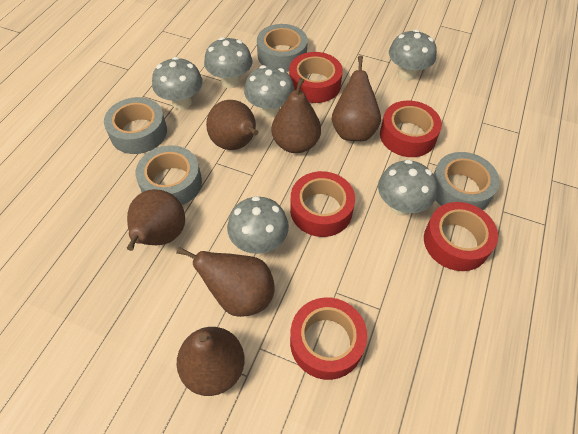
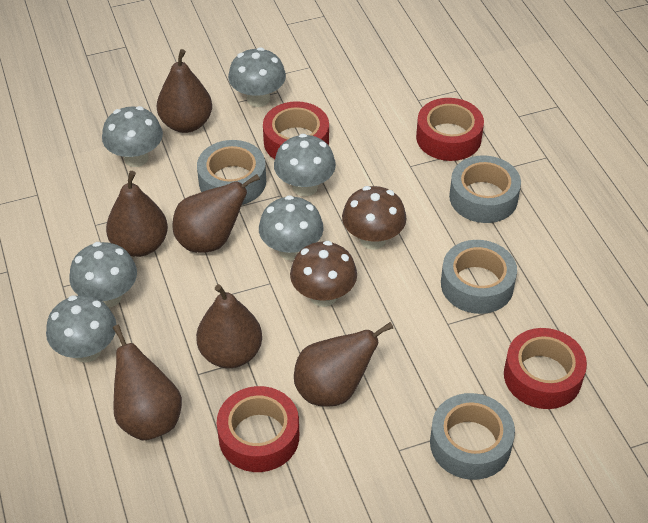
brown mushroom: 0 -> 2
red tape: 5 -> 4

